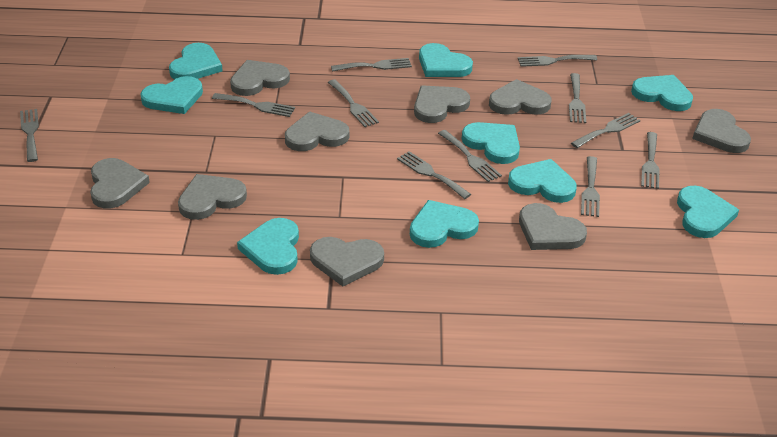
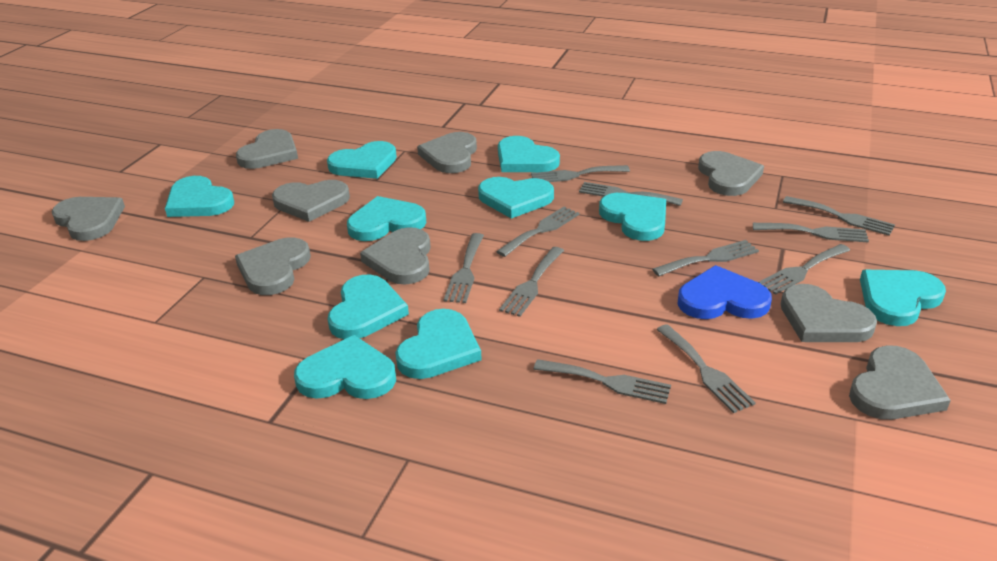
blue heart: 0 -> 1
turquoise heart: 9 -> 10

